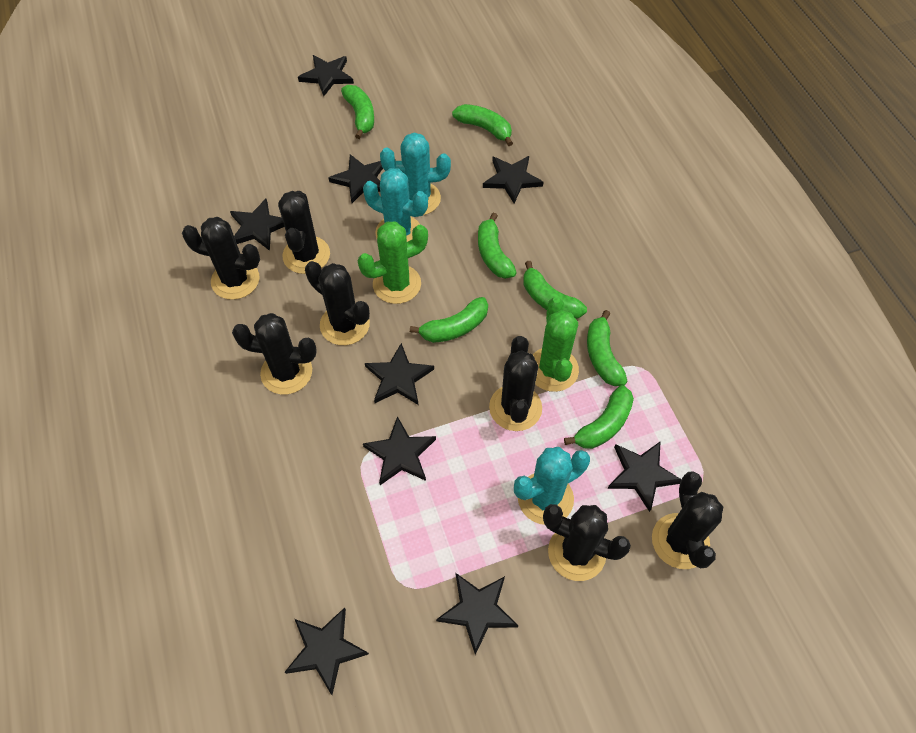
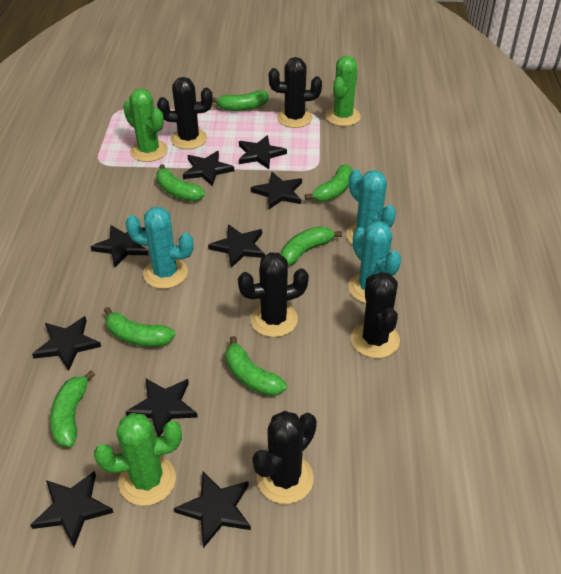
black cactus: 7 -> 5
green cactus: 2 -> 3

